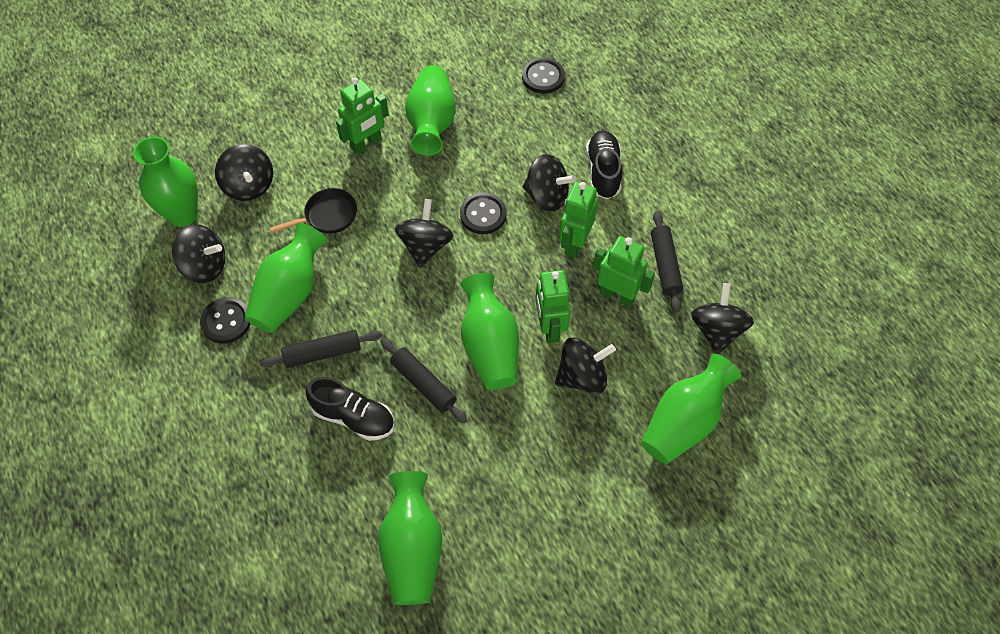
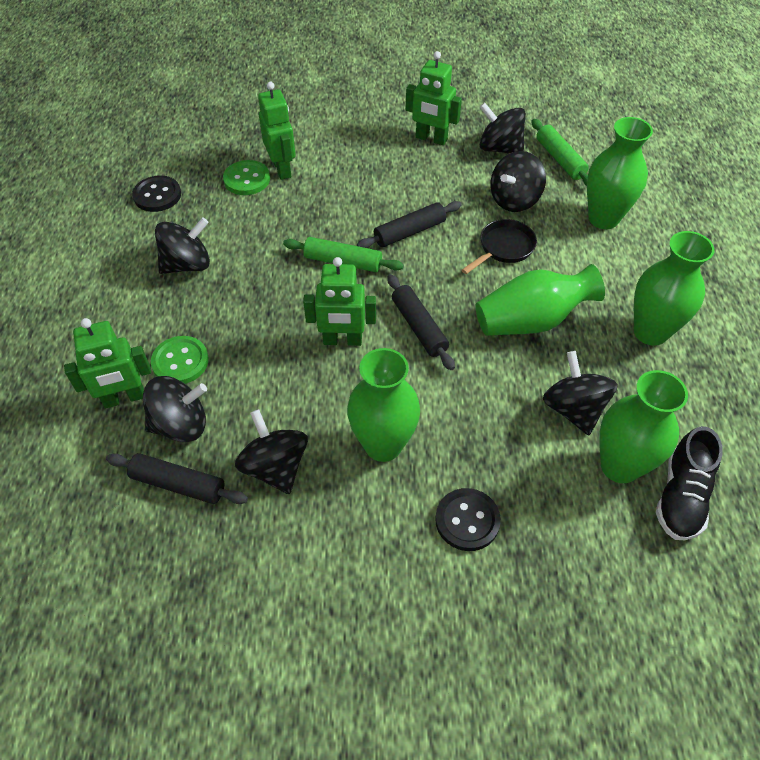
black button: 3 -> 2
black shoe: 2 -> 1
green button: 0 -> 2
green rolling pin: 0 -> 2
green vase: 6 -> 5

